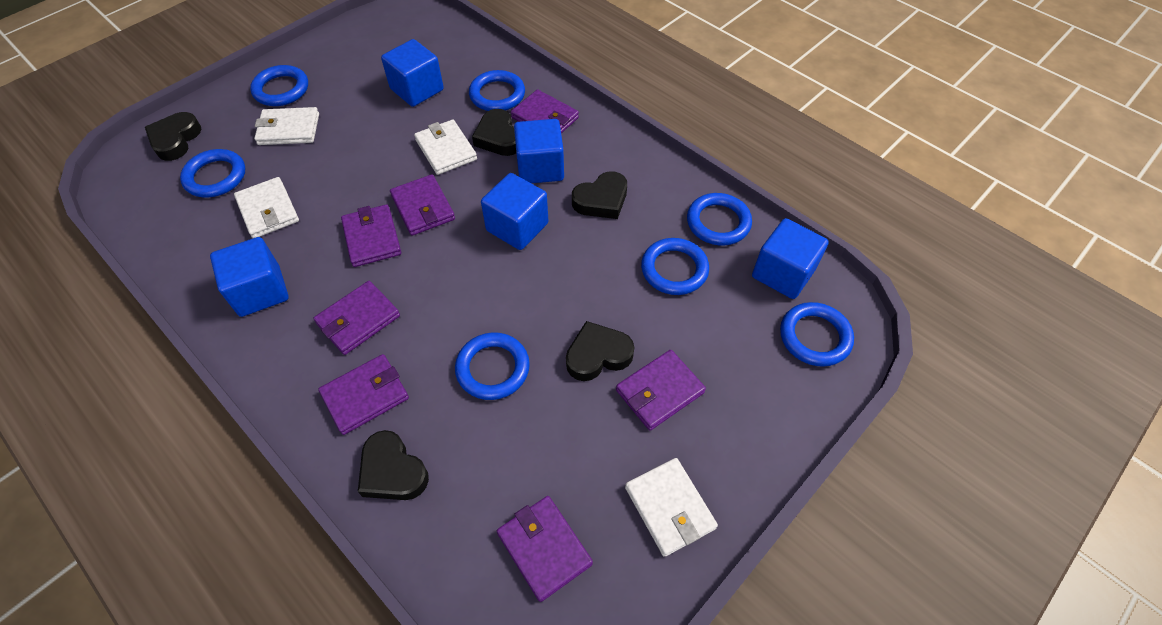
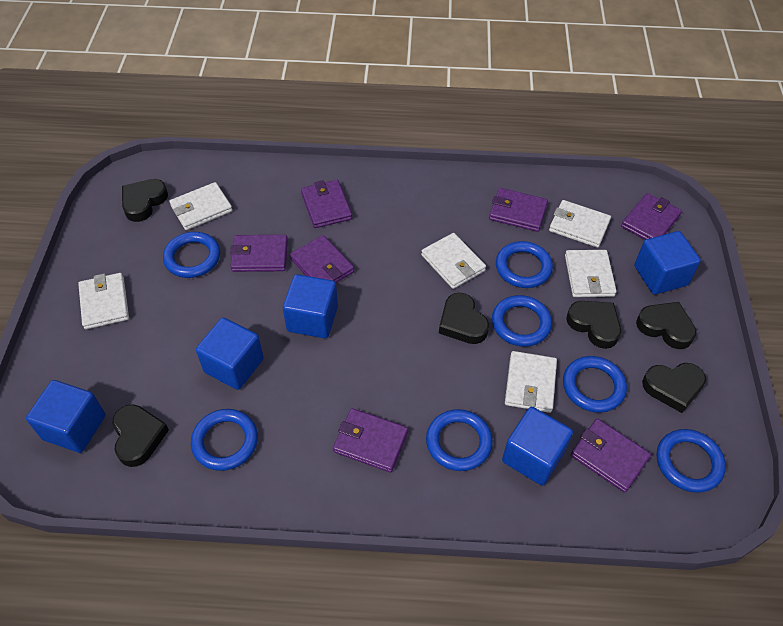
black heart: 5 -> 6
white wallet: 4 -> 6

